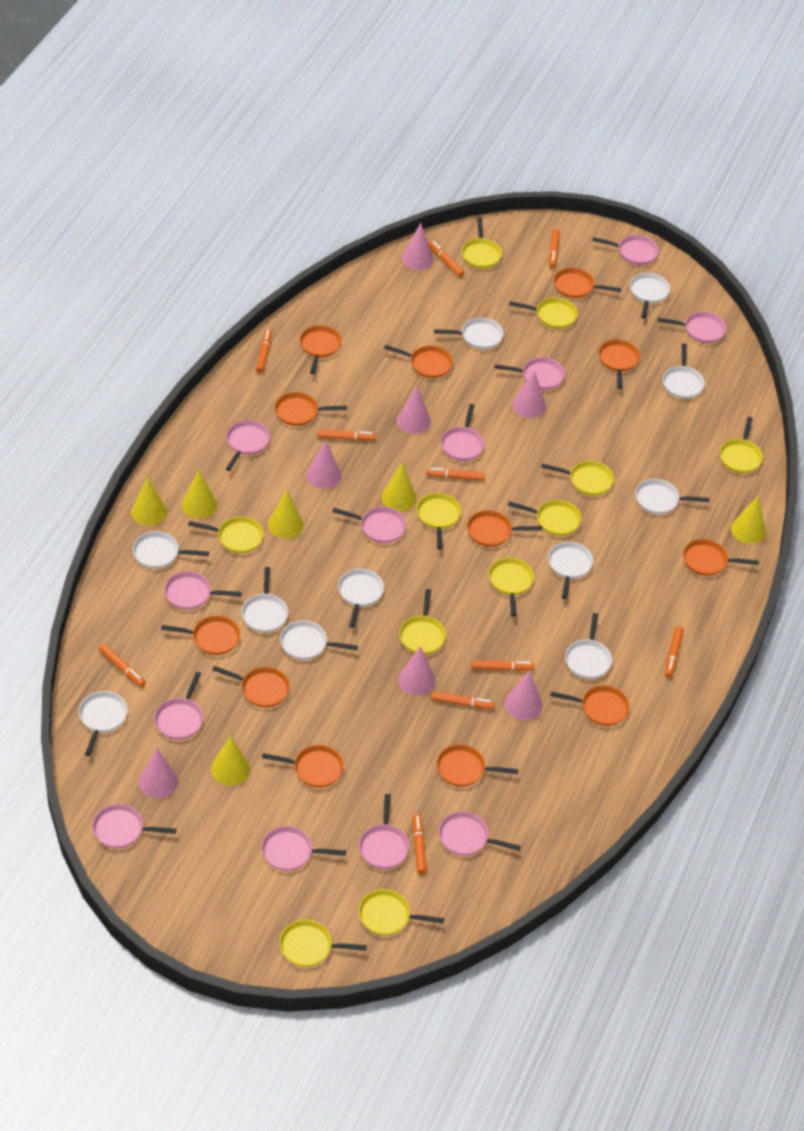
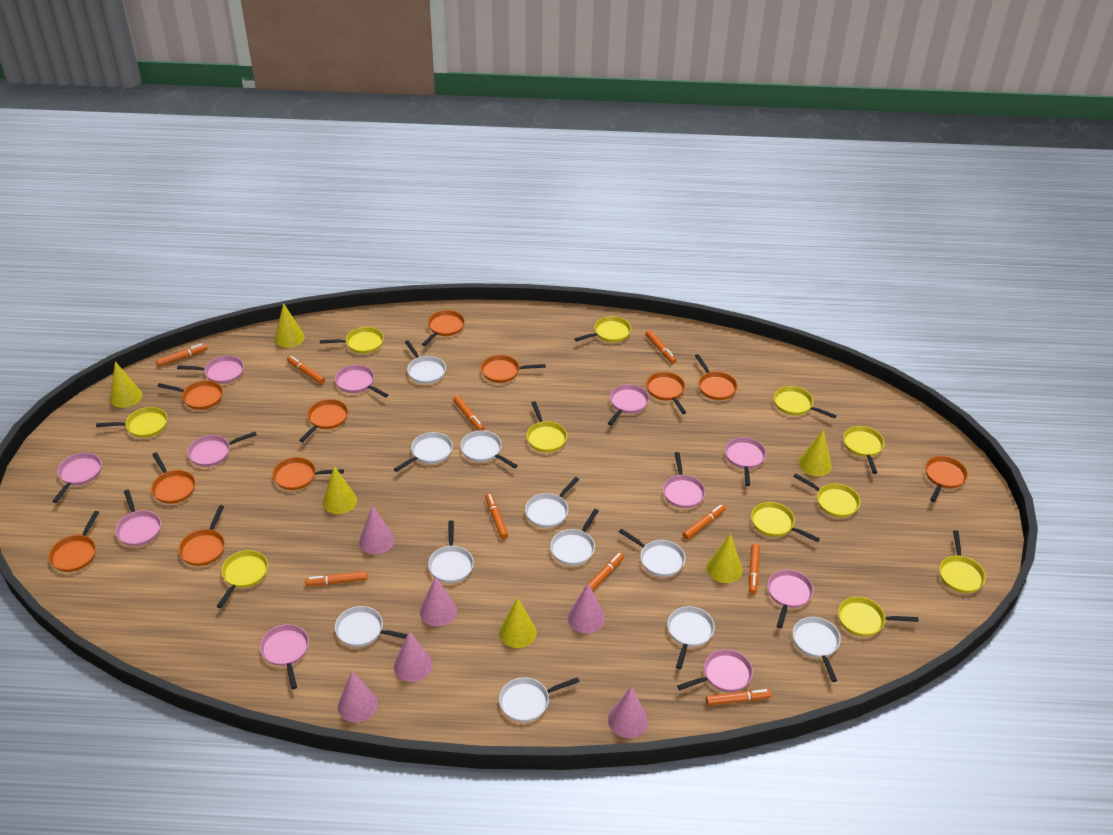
orange pan: 12 -> 11
pink cone: 7 -> 6
pink pan: 12 -> 11

